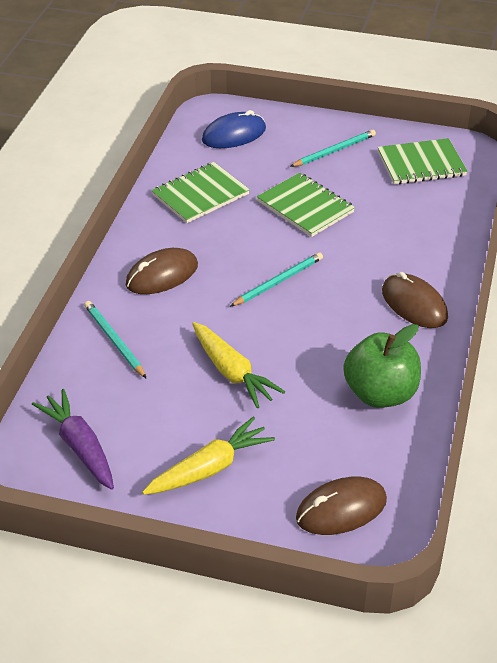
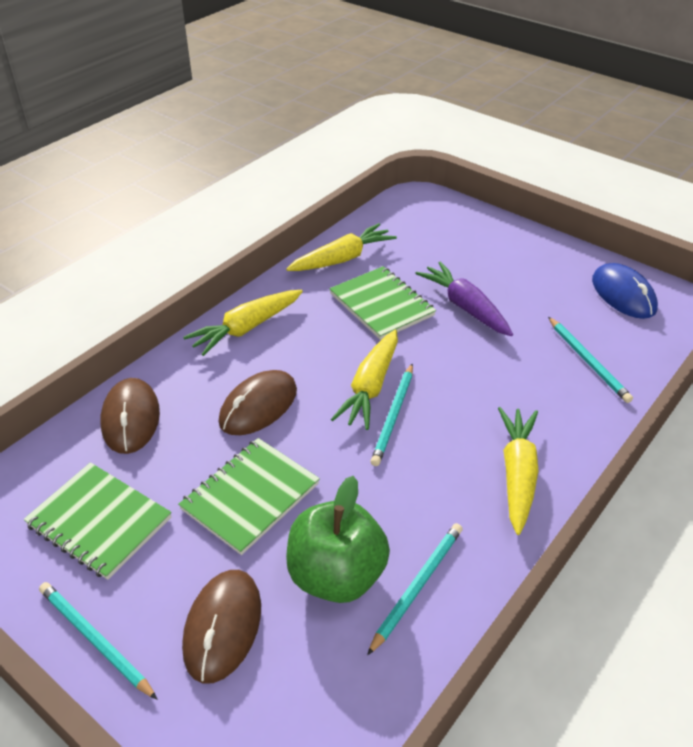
turquoise pencil: 3 -> 4
yellow carrot: 2 -> 4

